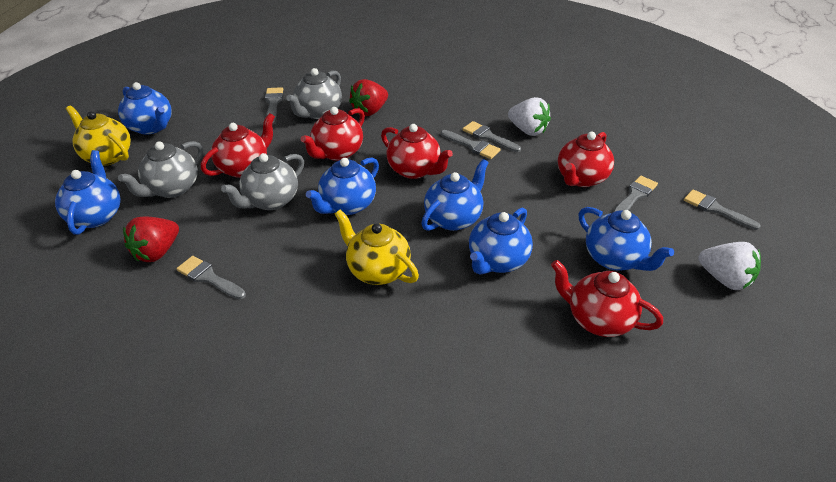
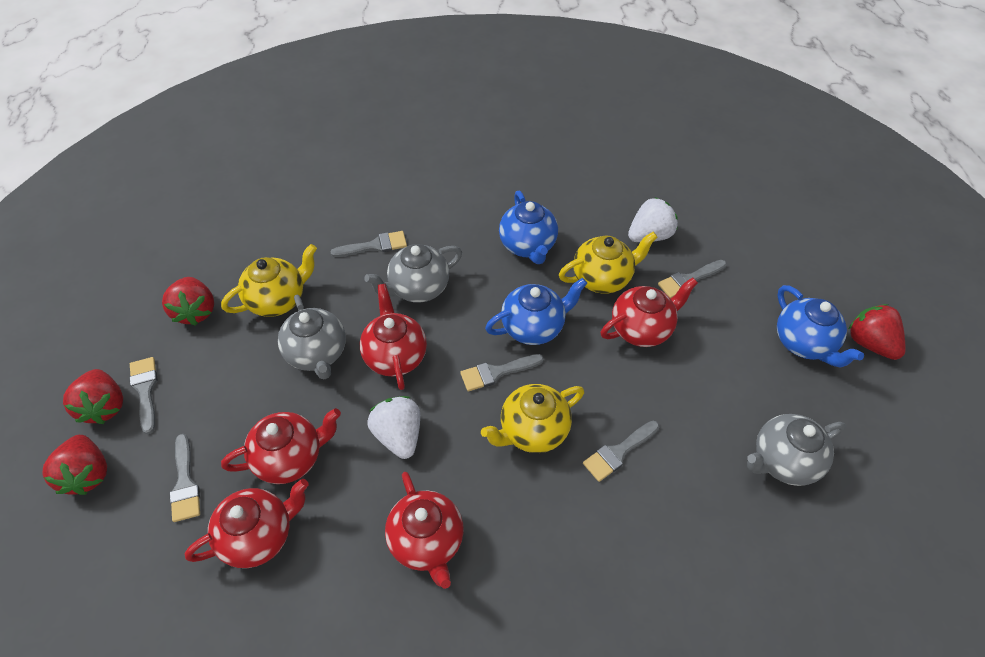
blue teapot: 6 -> 3
red strawberry: 2 -> 4
yellow teapot: 2 -> 3

